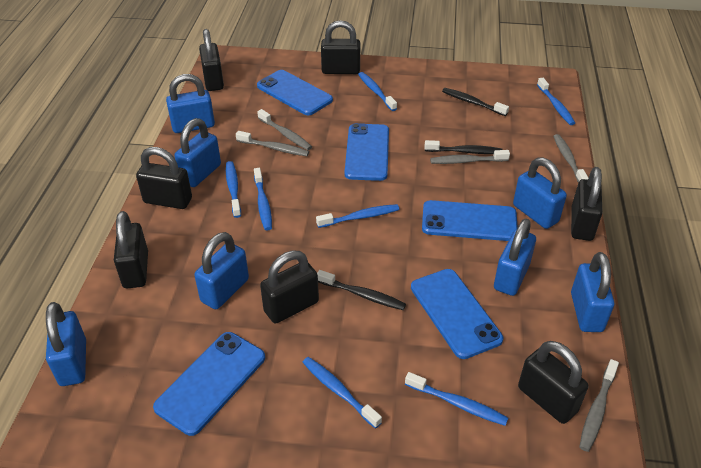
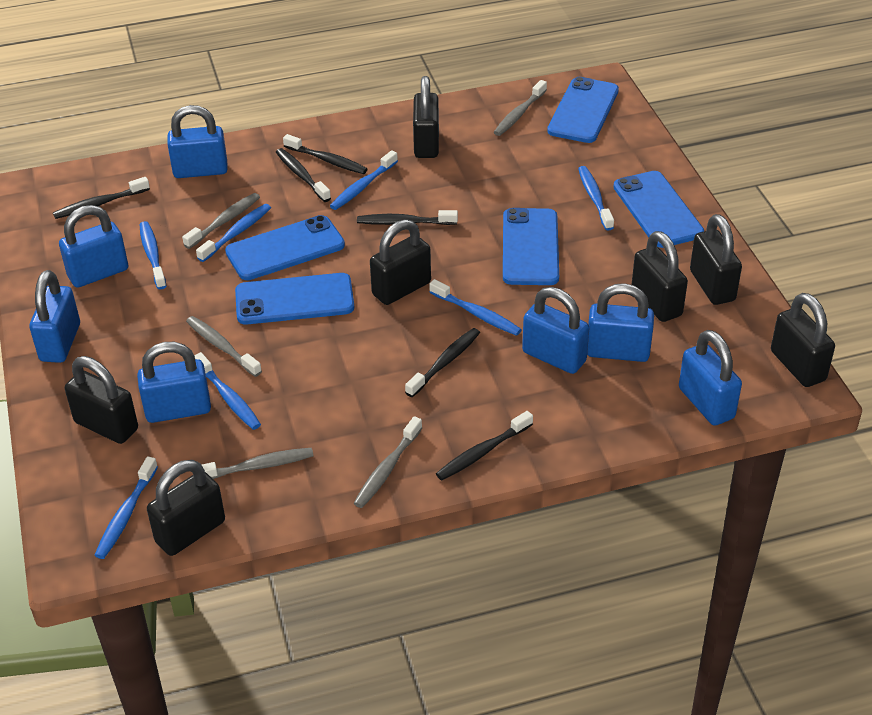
black toothbrush: 3 -> 6

